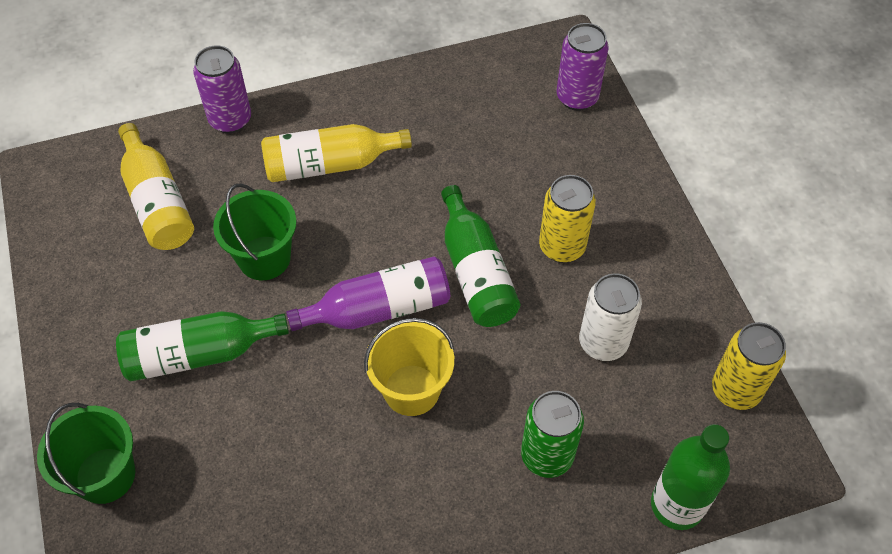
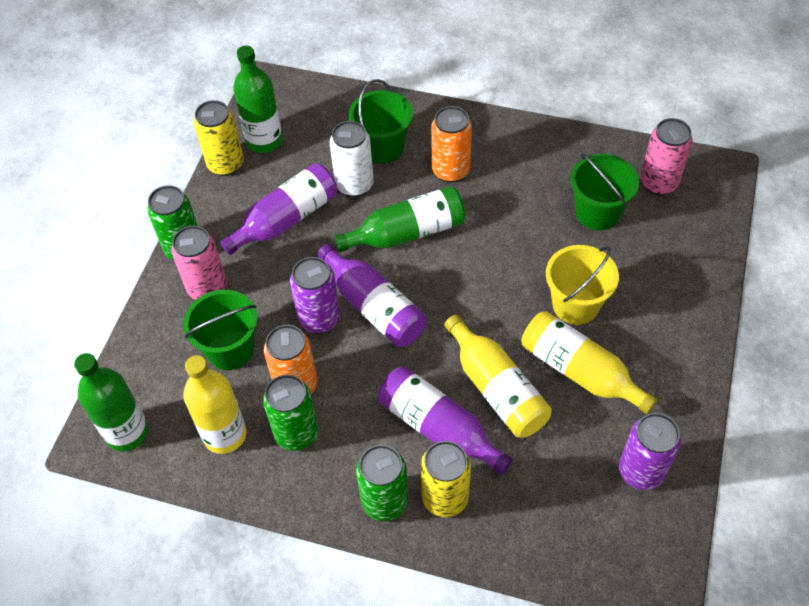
green bucket: 2 -> 3
green can: 1 -> 3
orange can: 0 -> 2
pink can: 0 -> 2
purple bottle: 1 -> 3
yellow bottle: 2 -> 3

